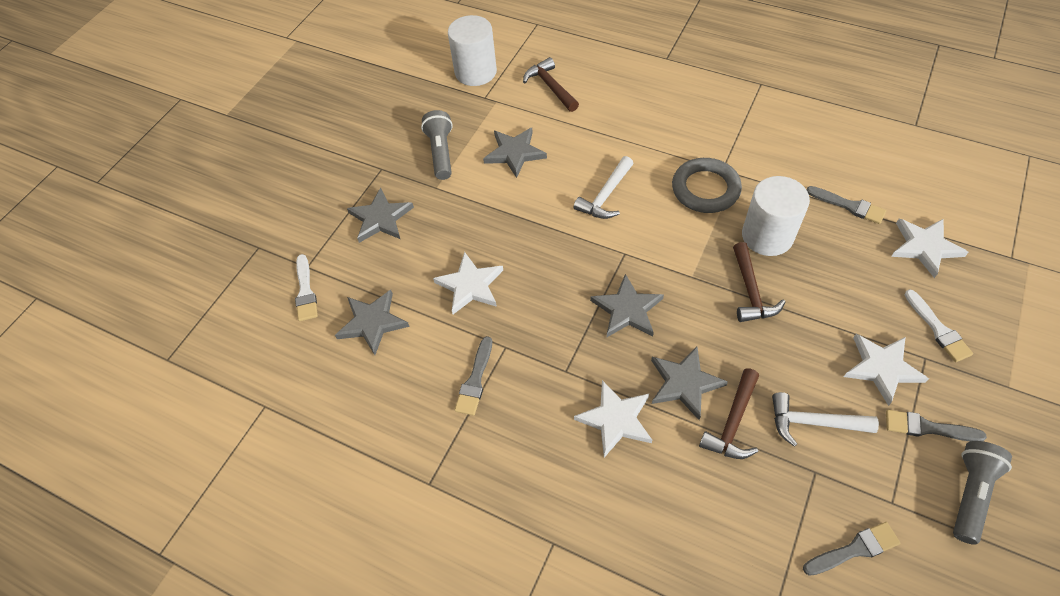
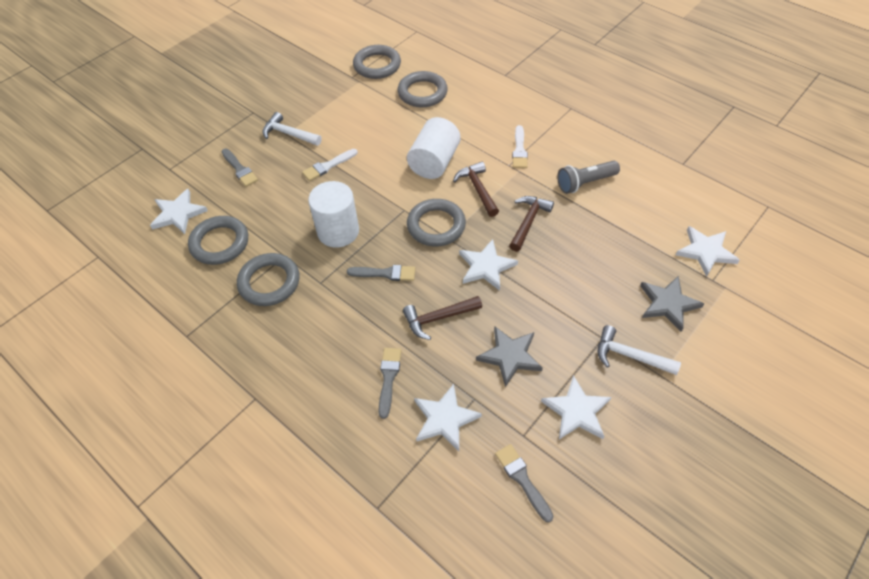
grey flashlight: 2 -> 1
grey ring: 1 -> 5
grey star: 5 -> 2
white star: 4 -> 5

